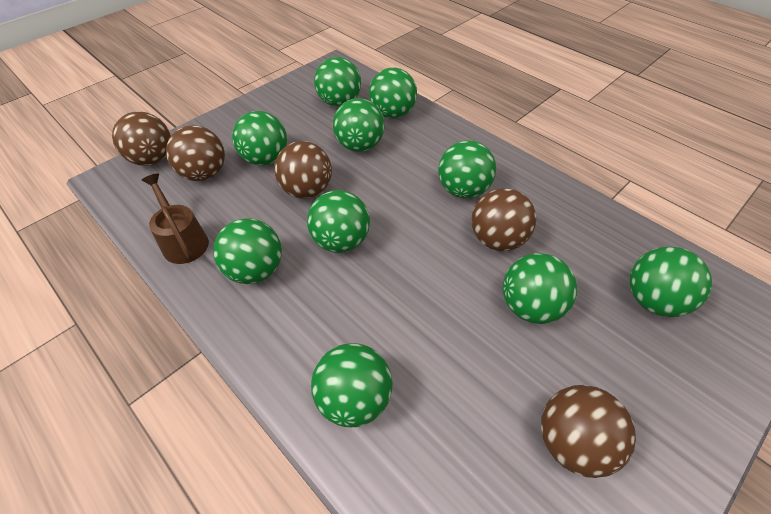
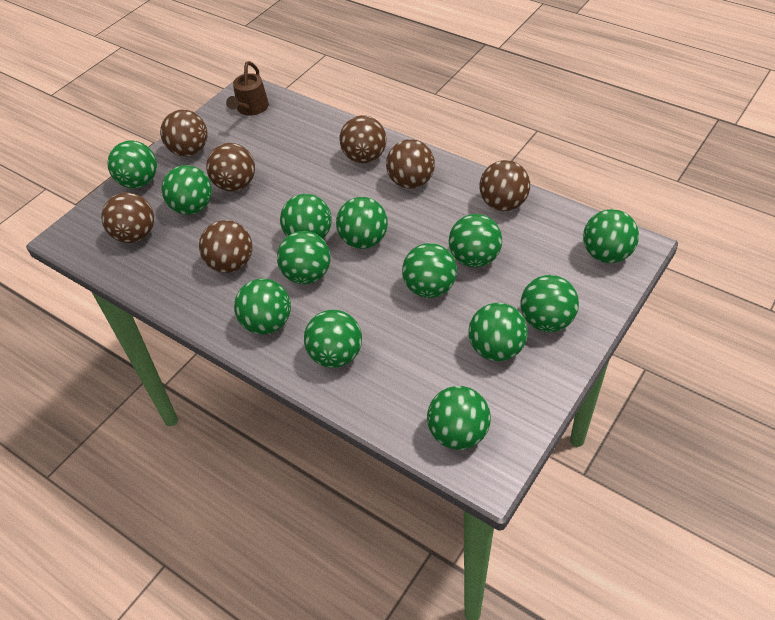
brown ball: 5 -> 7
green ball: 10 -> 13

